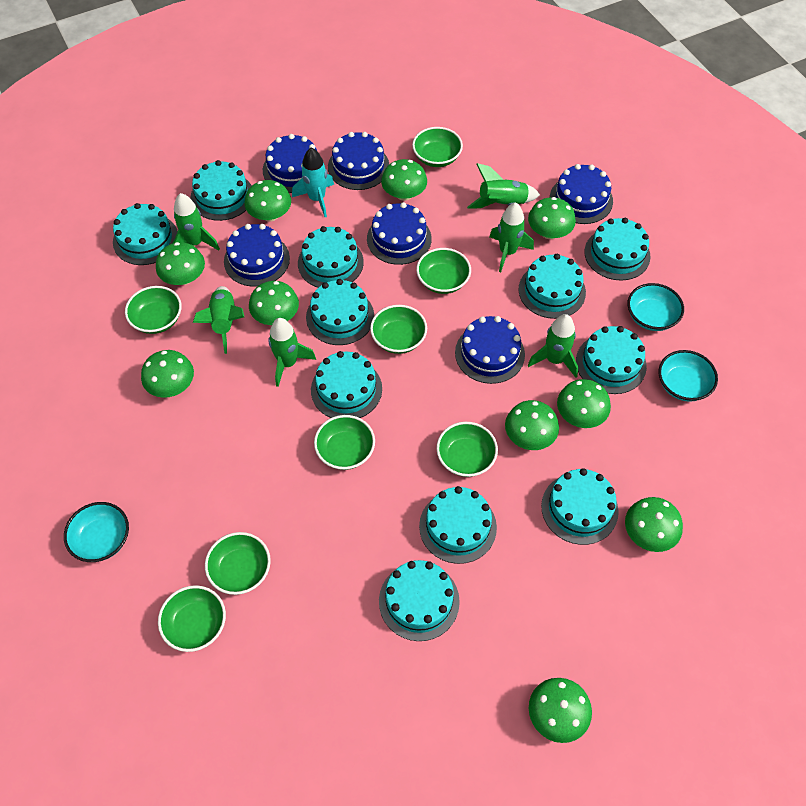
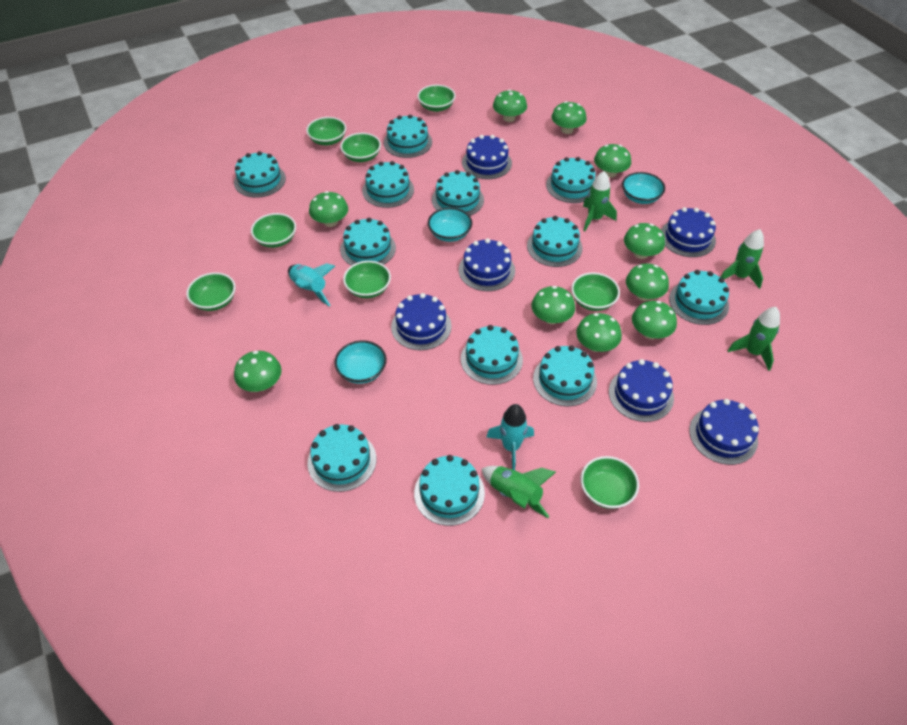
green rocket: 6 -> 4
turquoise cake: 11 -> 12
turquoise rocket: 1 -> 2

